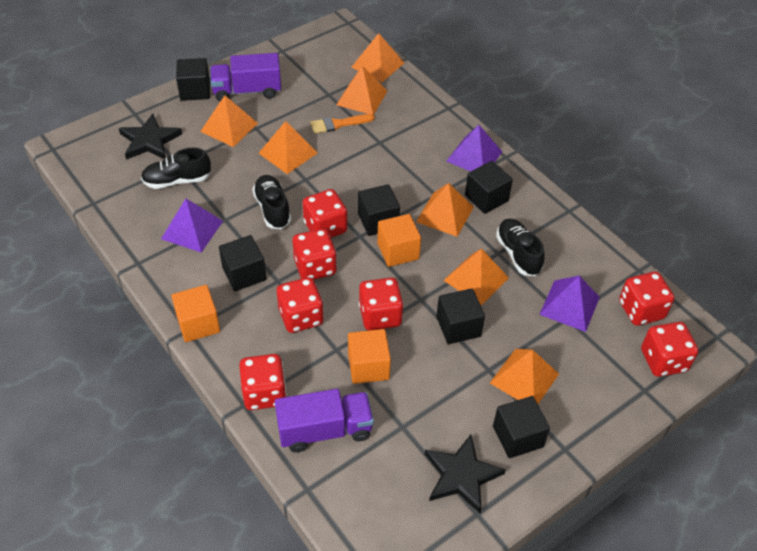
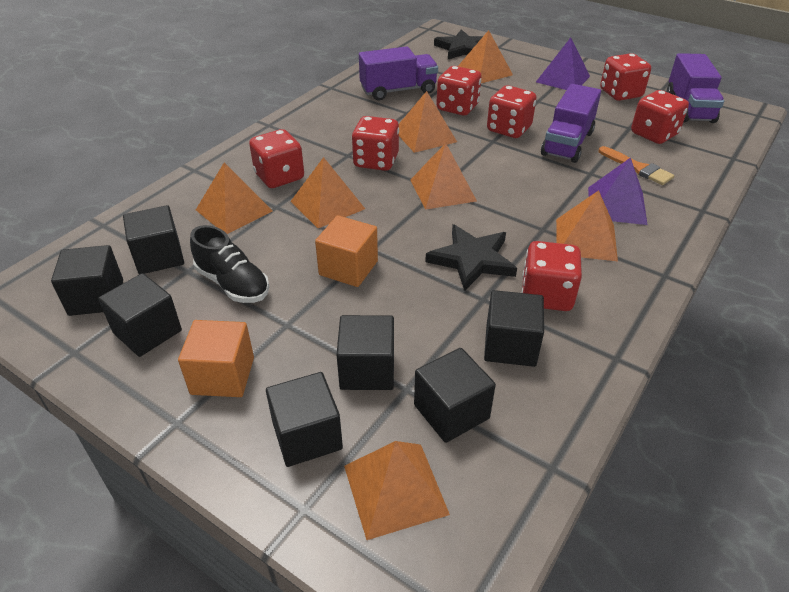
black cube: 6 -> 7
black shoe: 3 -> 1
orange cube: 3 -> 2
purple pyramid: 3 -> 2
purple truck: 2 -> 3

